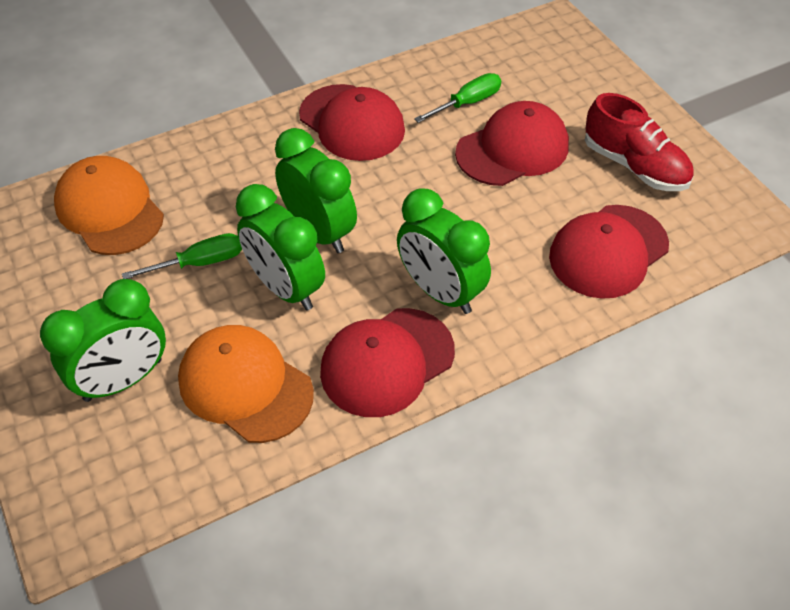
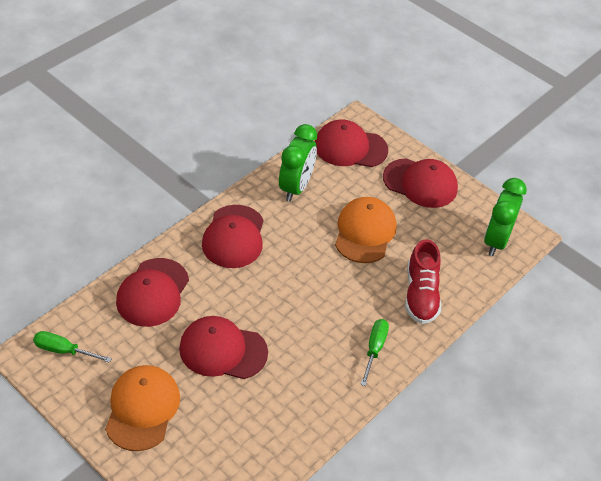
green clock: 4 -> 2
red cap: 4 -> 5

